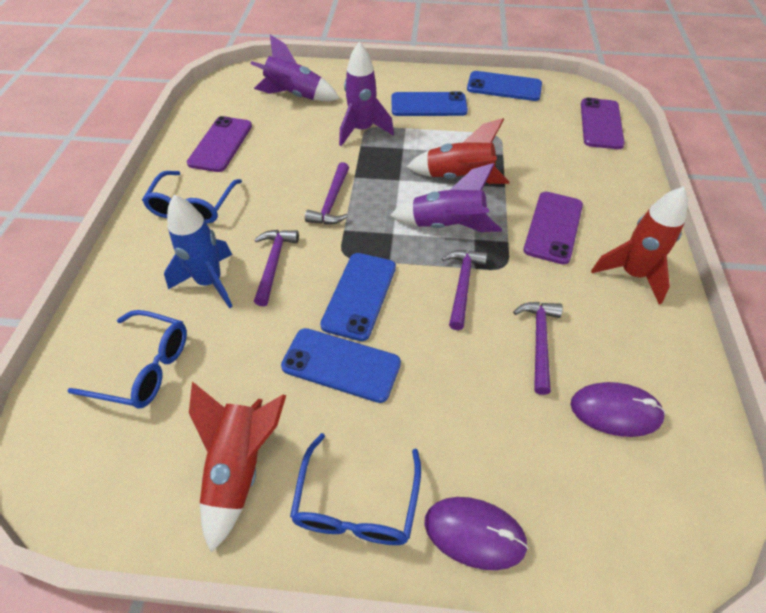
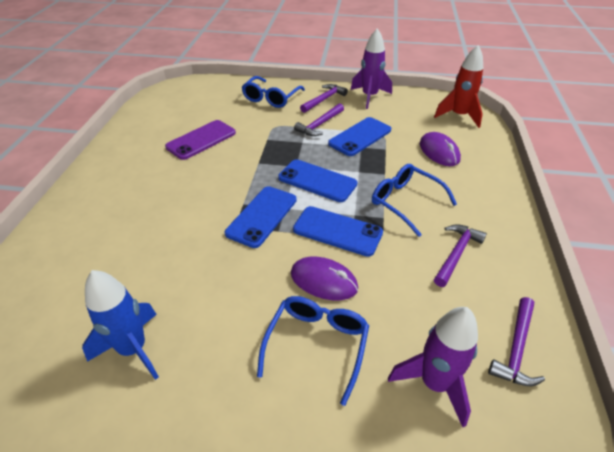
purple phone: 3 -> 1
purple rocket: 3 -> 2
red rocket: 3 -> 1

